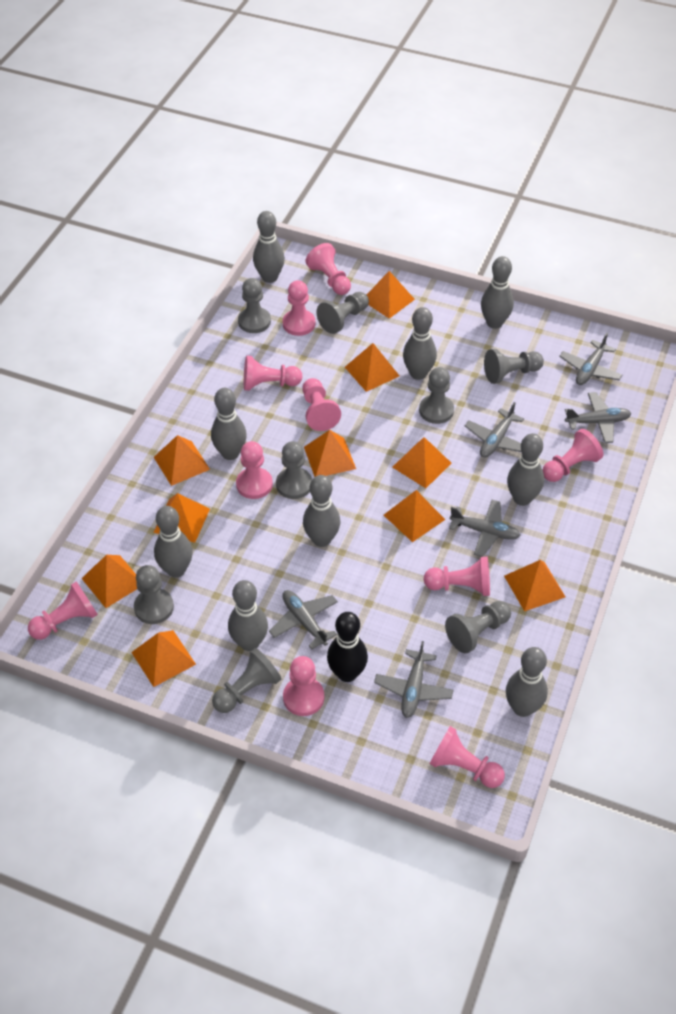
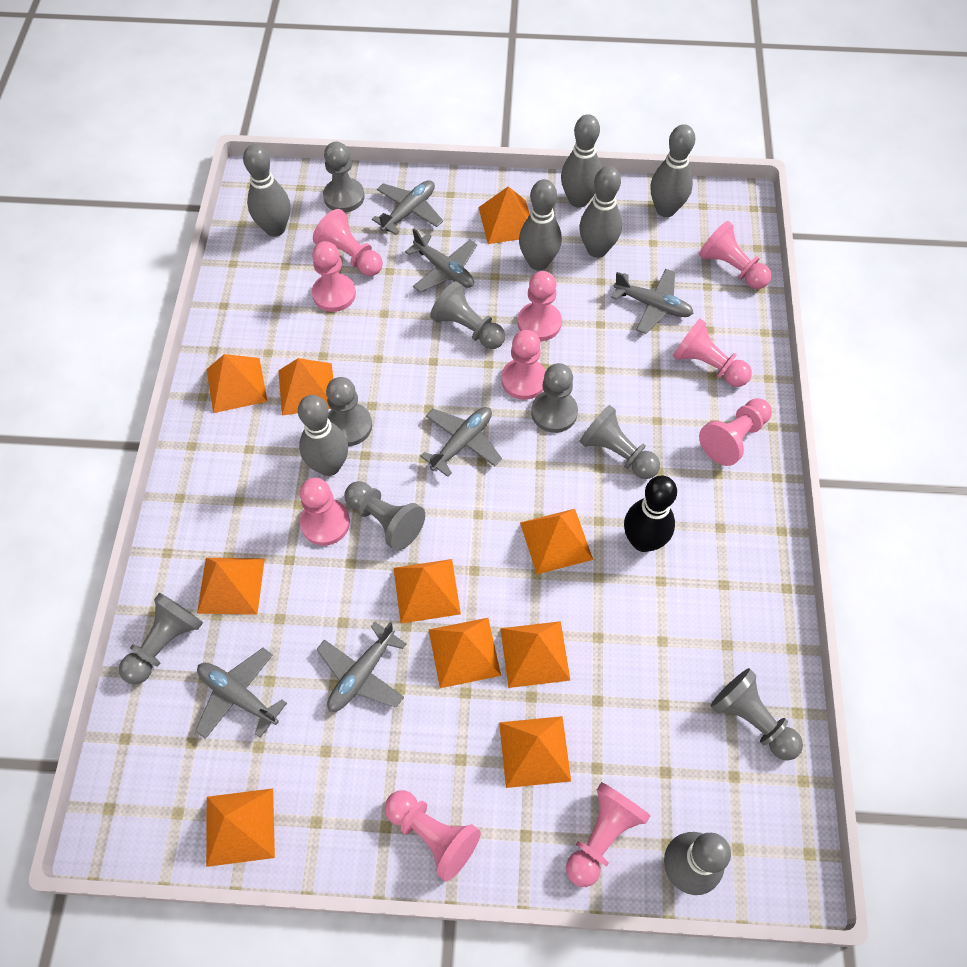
grey bowling pin: 9 -> 7

